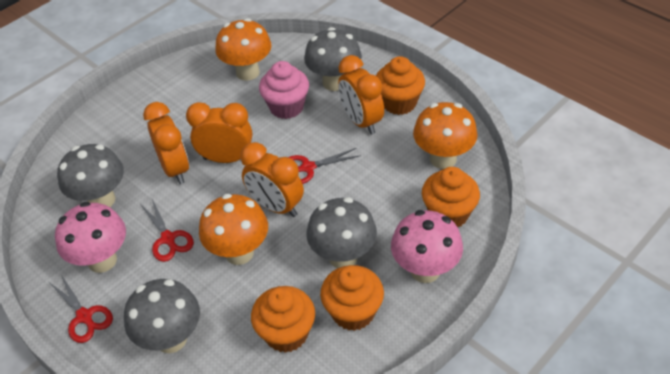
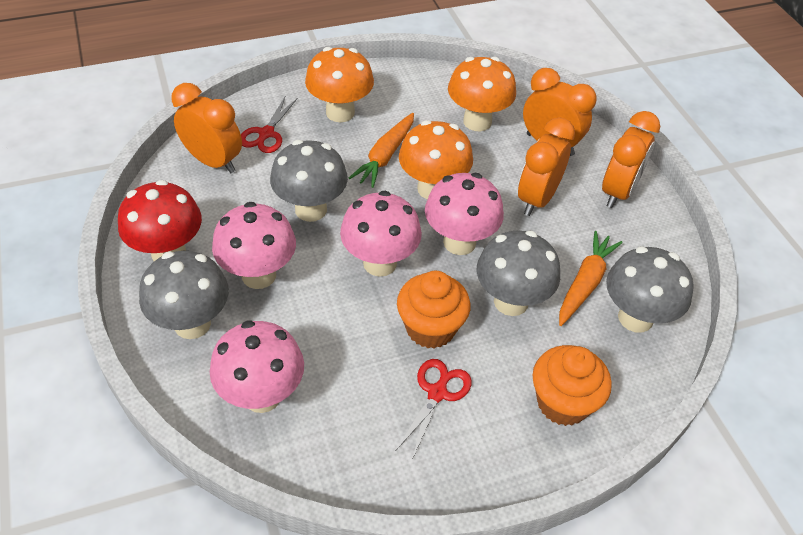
orange carrot: 0 -> 2
orange cupcake: 4 -> 2
pink cupcake: 1 -> 0
pink mushroom: 2 -> 4
red mushroom: 0 -> 1
red scissors: 3 -> 2

